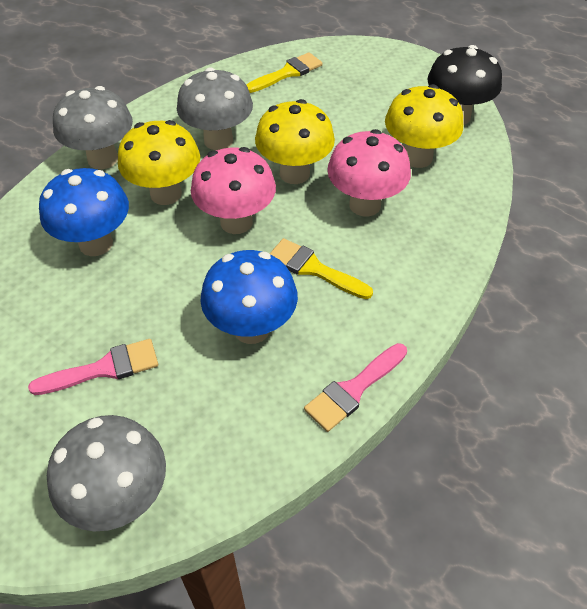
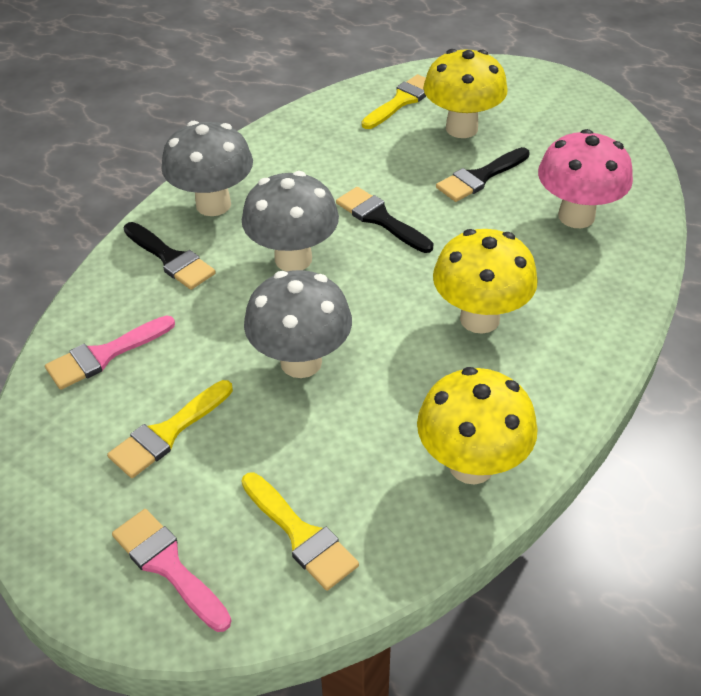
black brush: 0 -> 3
black mushroom: 1 -> 0
blue mushroom: 2 -> 0
pink mushroom: 2 -> 1
yellow brush: 2 -> 3

